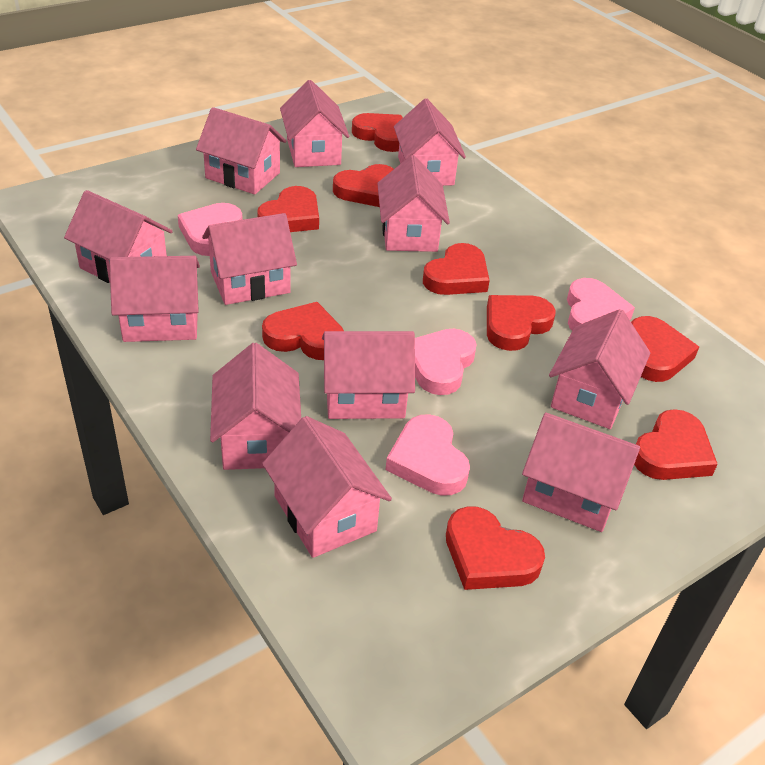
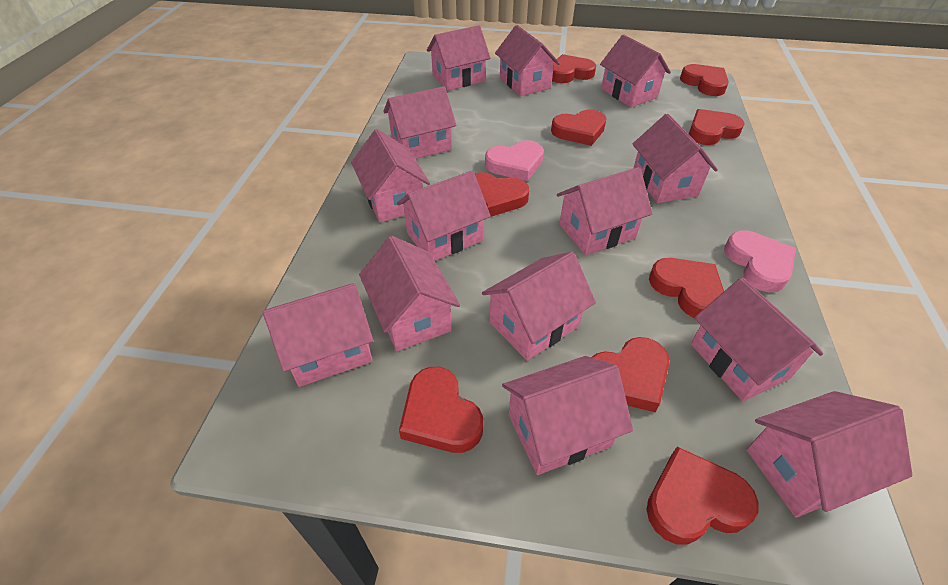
pink heart: 4 -> 2
pink house: 12 -> 14

